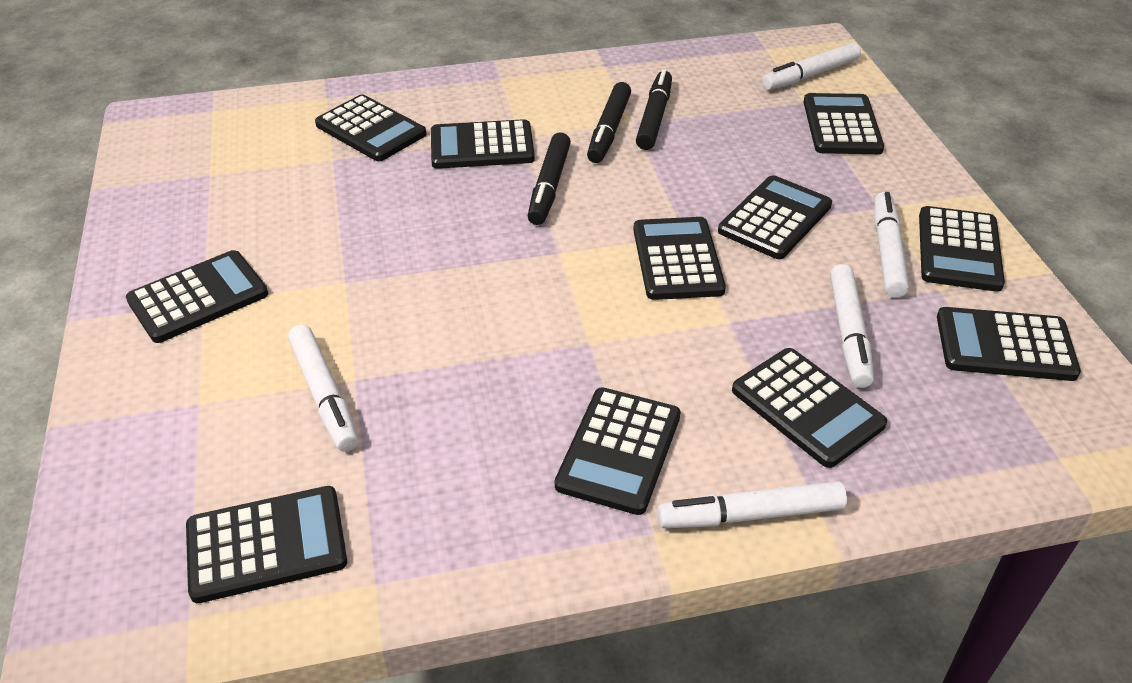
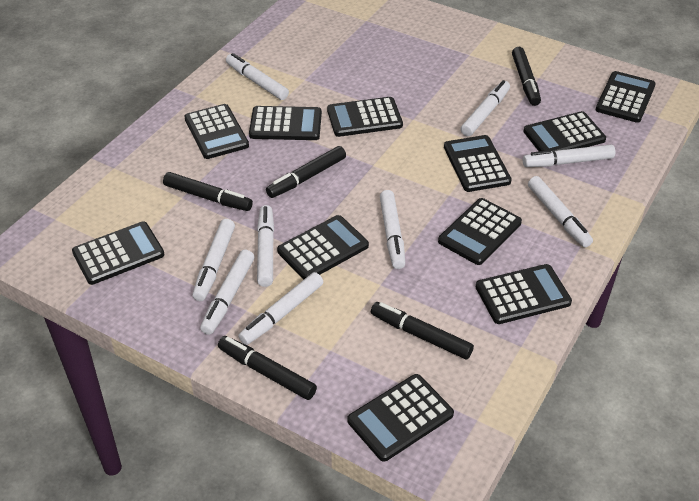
black marker: 3 -> 5
white marker: 5 -> 9

